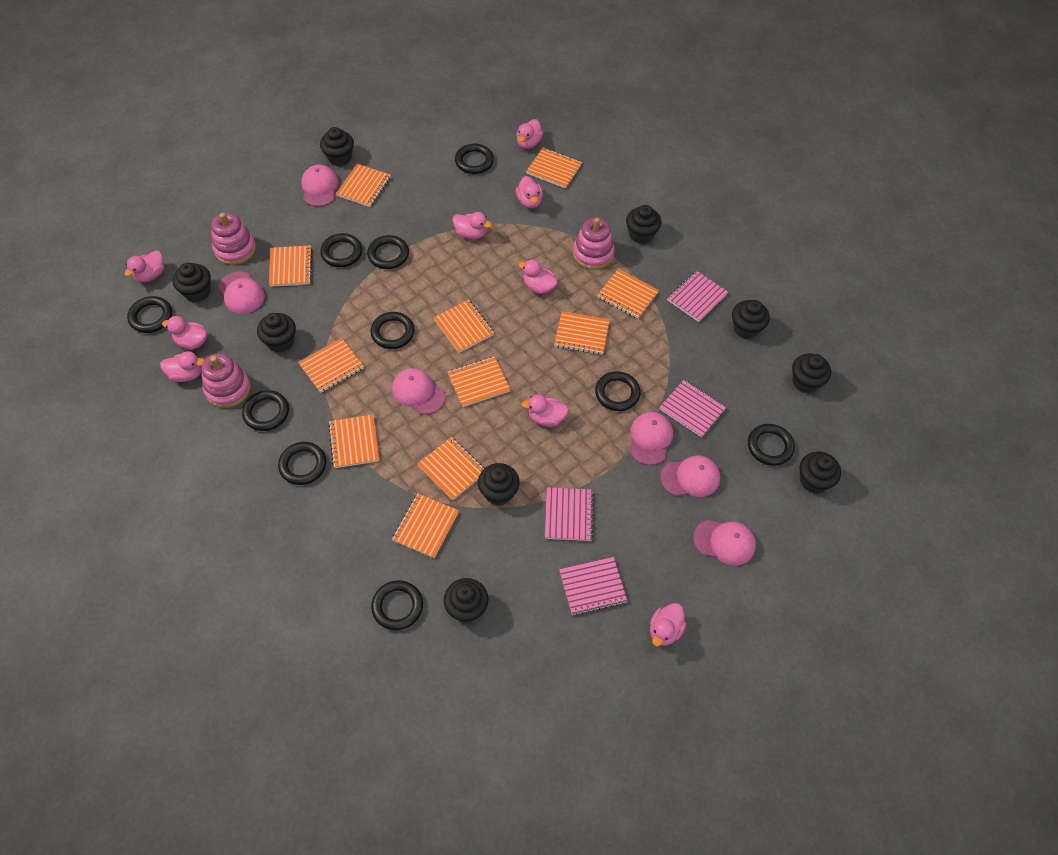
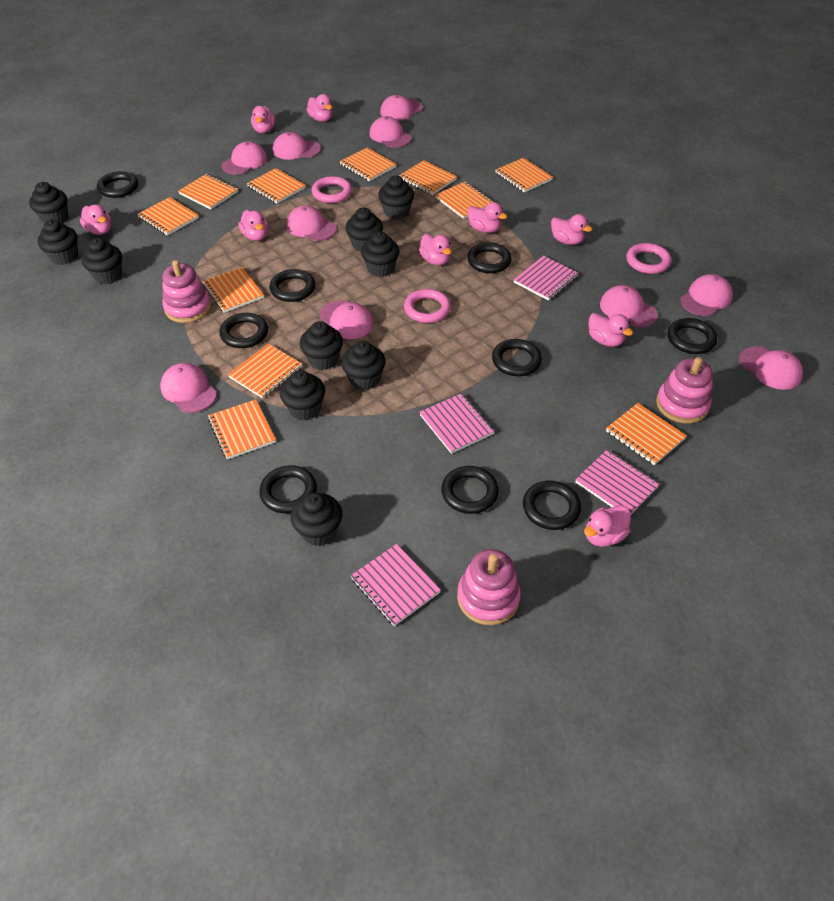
black cupcake: 9 -> 10
black ring: 10 -> 9
pink cap: 6 -> 10
pink ring: 0 -> 3

